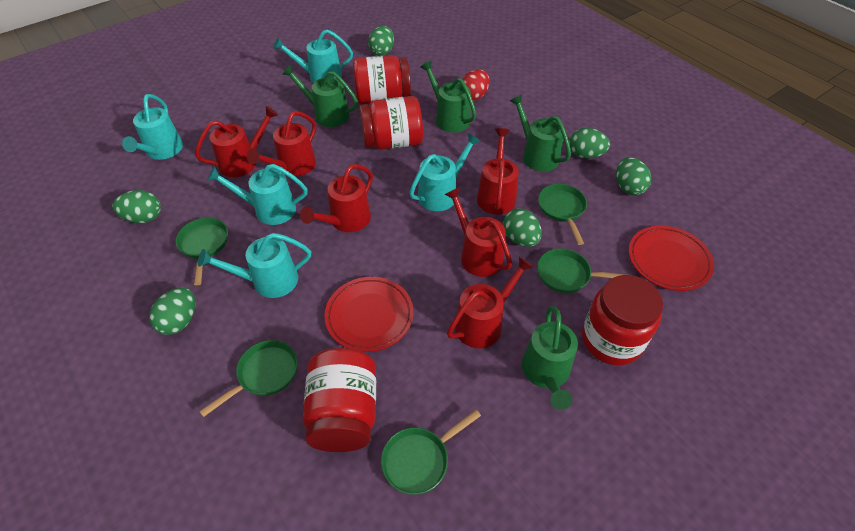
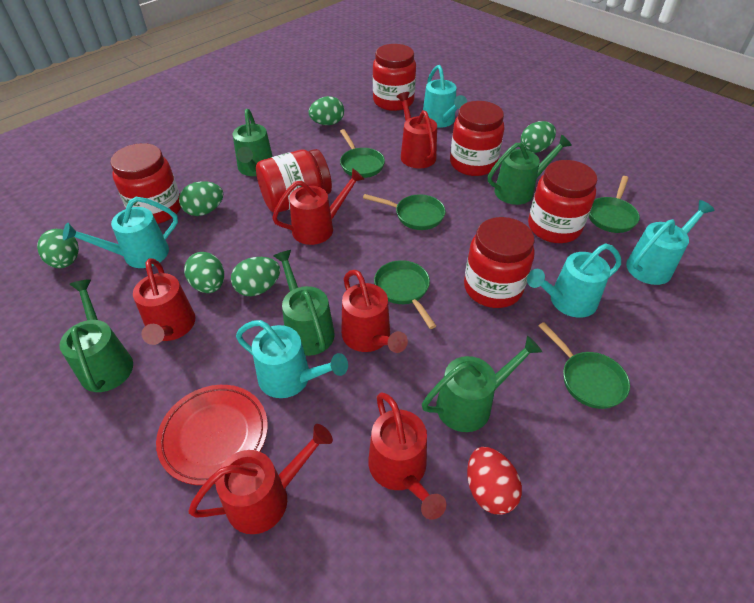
green watering can: 4 -> 5
red jar: 4 -> 6
red plate: 2 -> 1

